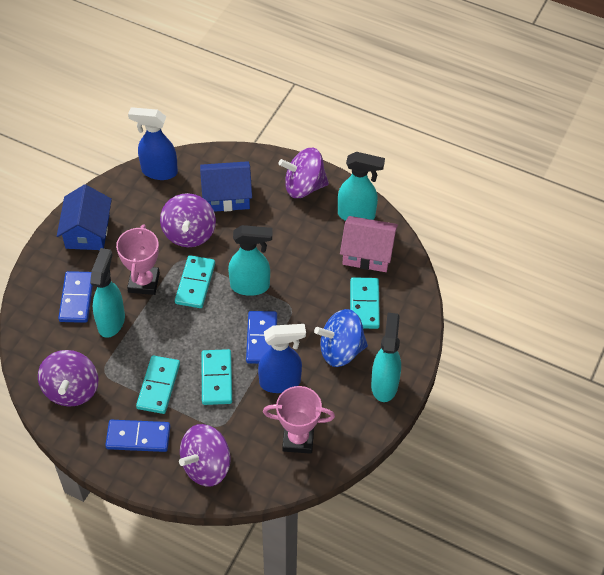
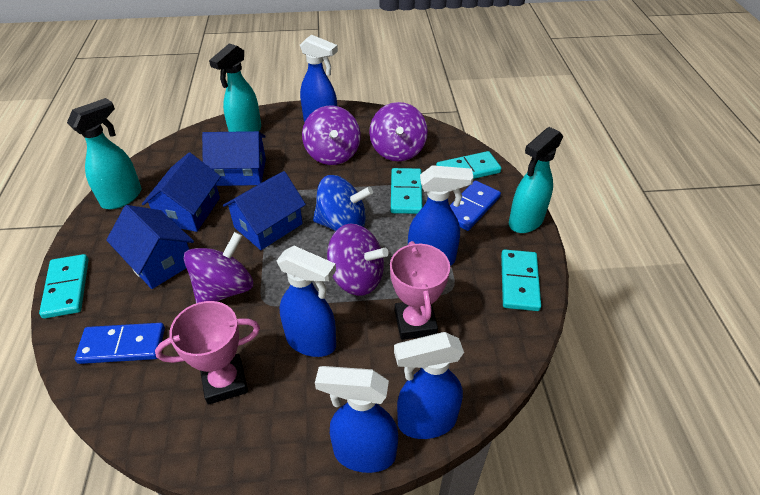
blue domino: 3 -> 2
blue house: 2 -> 4
blue spray bottle: 2 -> 5
pink house: 1 -> 0
turquoise spray bottle: 4 -> 3

